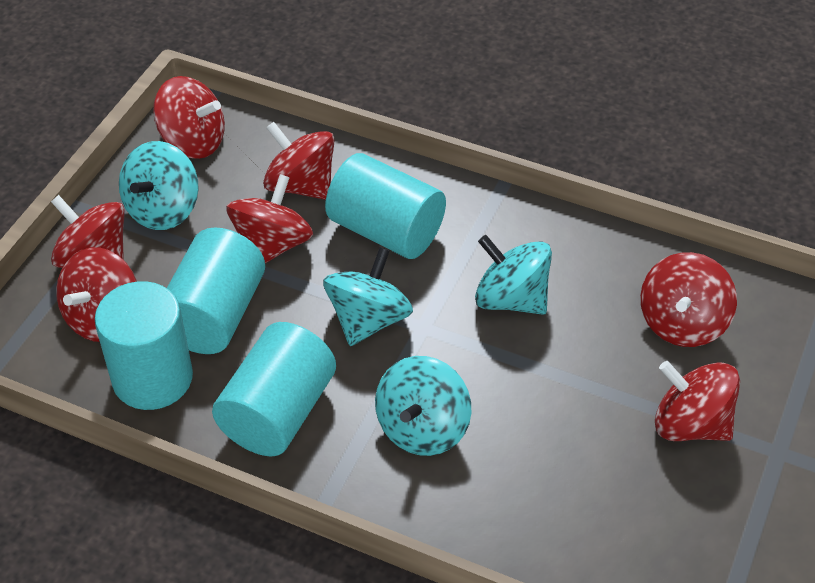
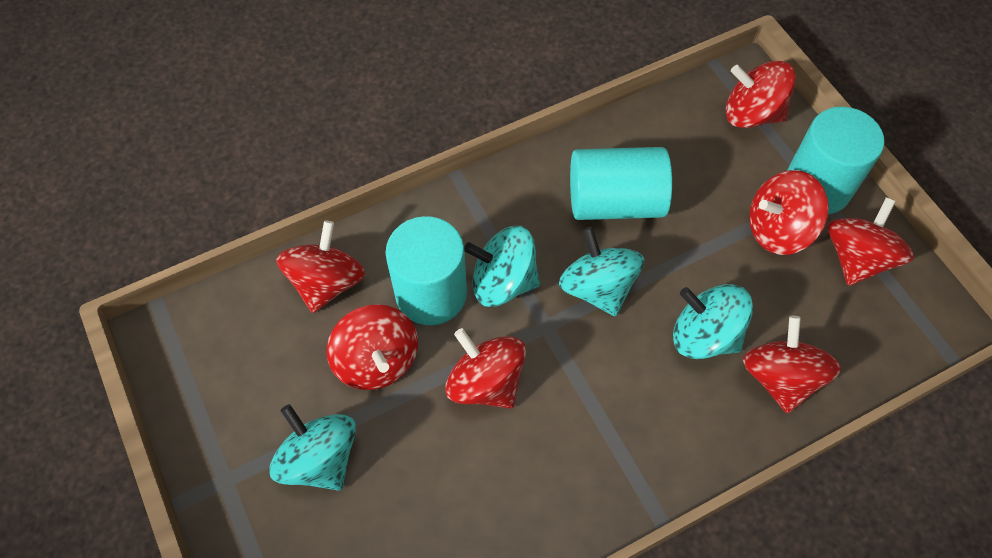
turquoise cylinder: 4 -> 3

